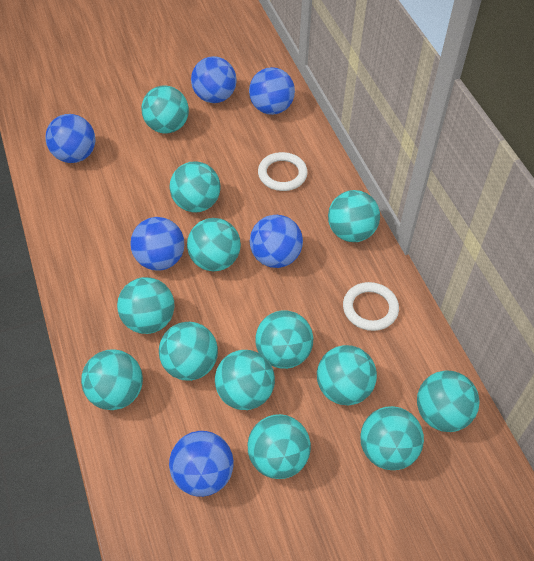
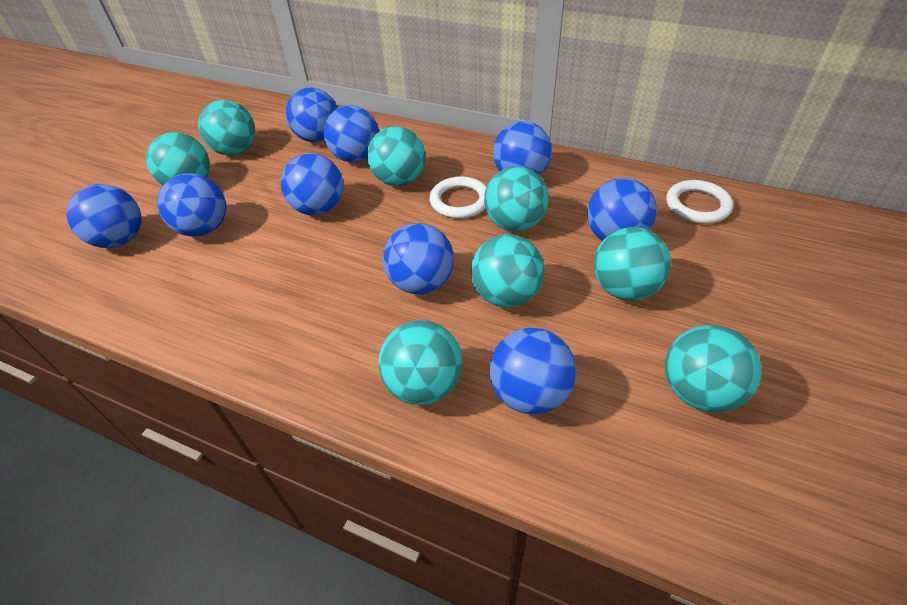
blue ball: 6 -> 9
turquoise ball: 13 -> 8

